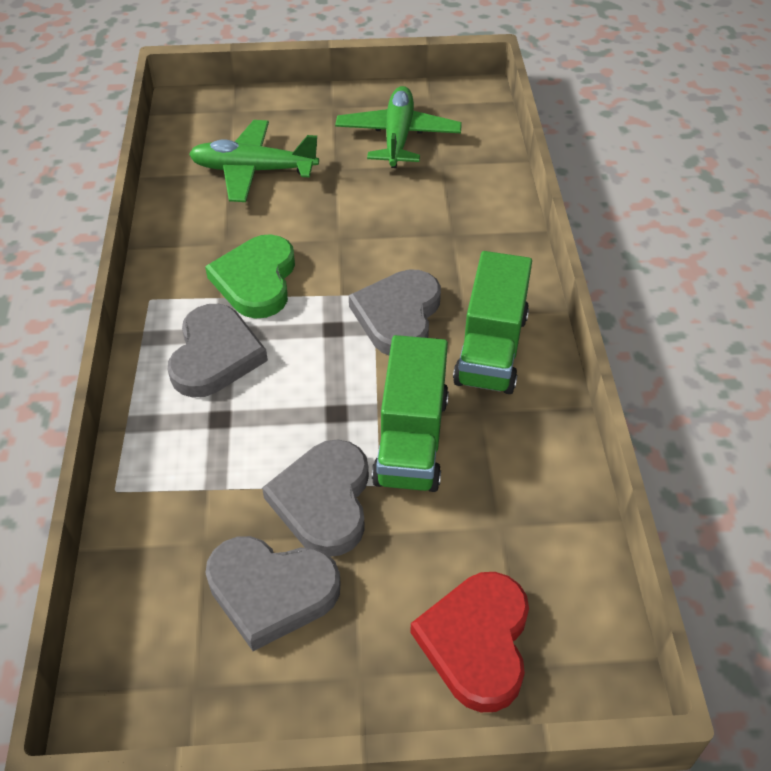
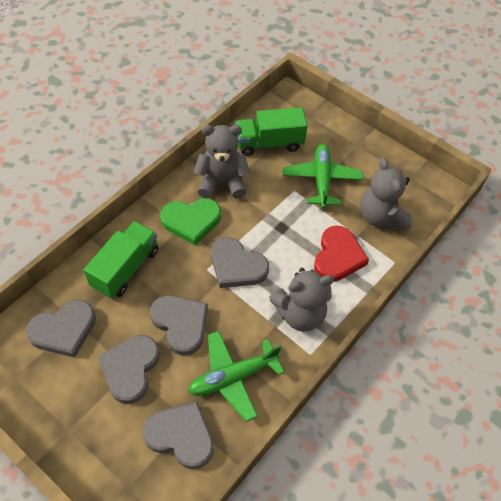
grey heart: 4 -> 5
grey teddy bear: 0 -> 3

